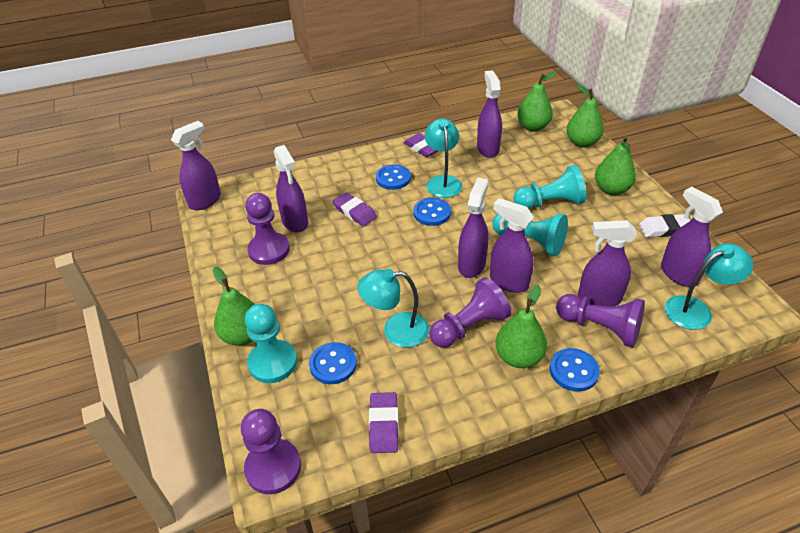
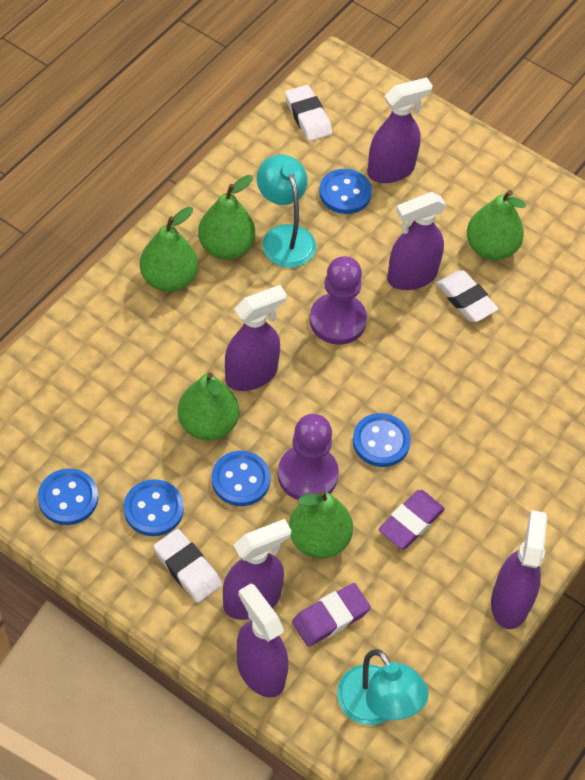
blue button: 4 -> 5
purple eraser: 3 -> 2
purple pawn: 4 -> 2
purple spray bottle: 7 -> 6
turquoise lamp: 3 -> 2
turquoise pawn: 3 -> 0
white eraser: 1 -> 3

